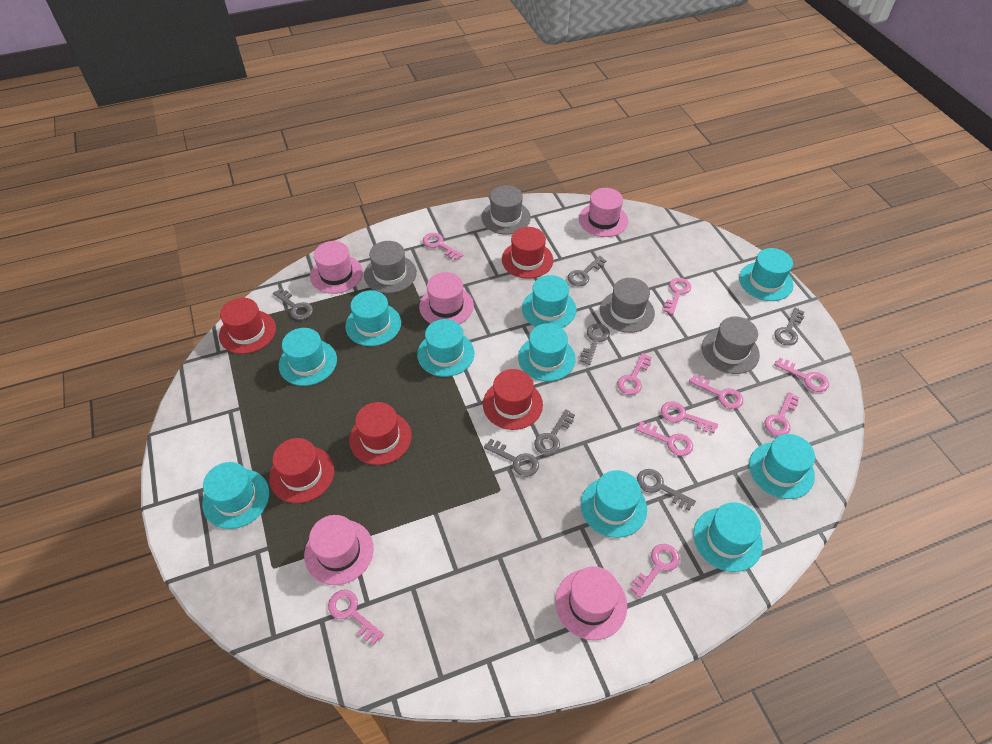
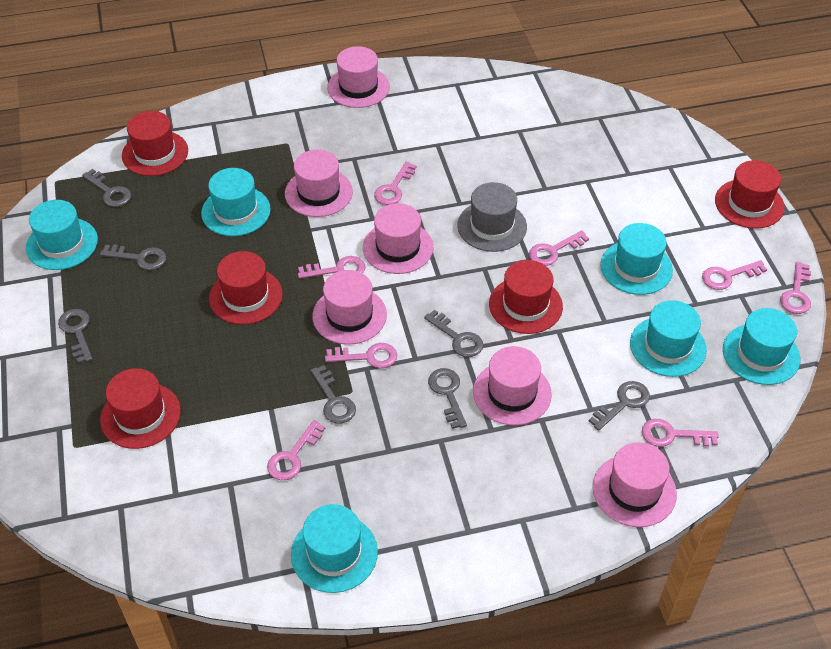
grey hat: 4 -> 1
pink hat: 5 -> 6
pink key: 10 -> 8
turquoise hat: 10 -> 6

